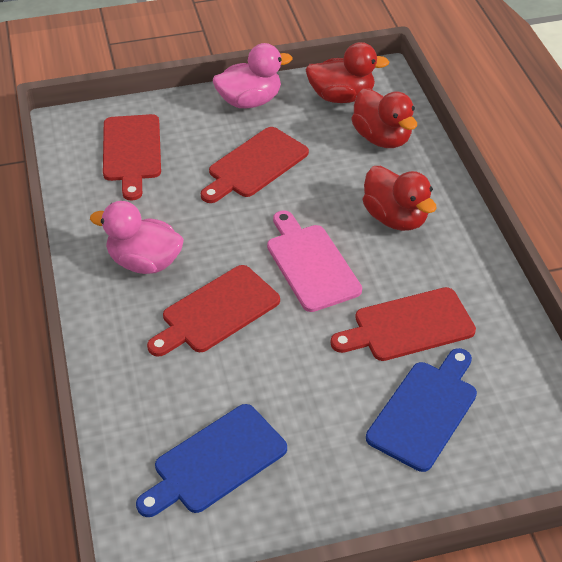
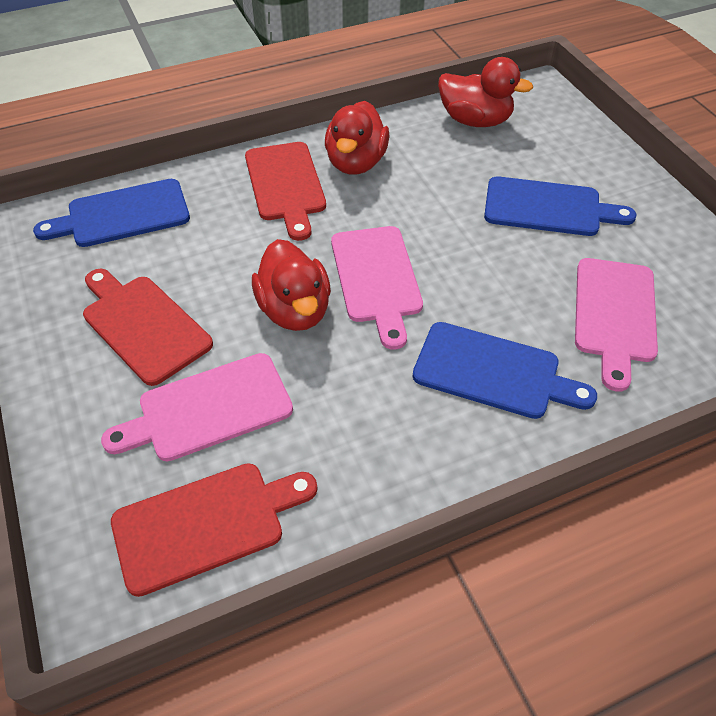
blue cutting board: 2 -> 3
pink cutting board: 1 -> 3
pink duck: 2 -> 0
red cutting board: 4 -> 3

